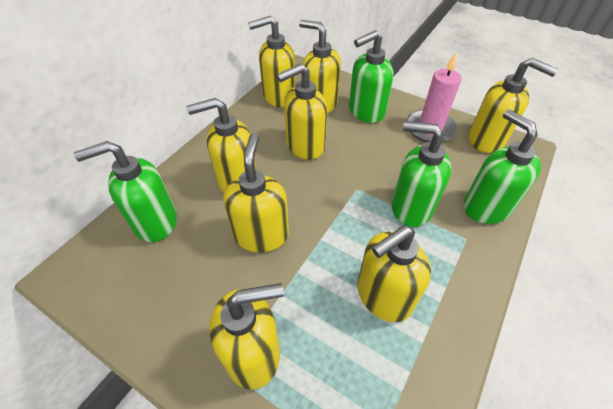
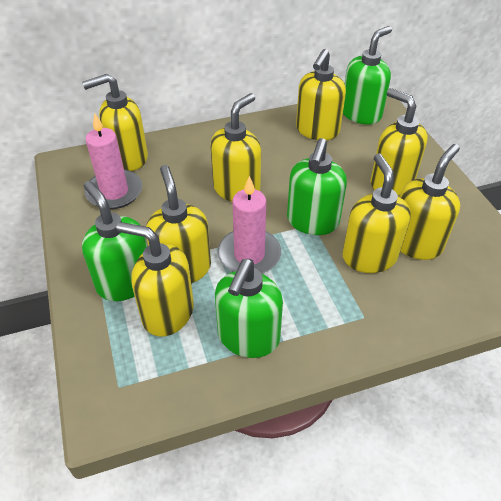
pink candle: 1 -> 2

